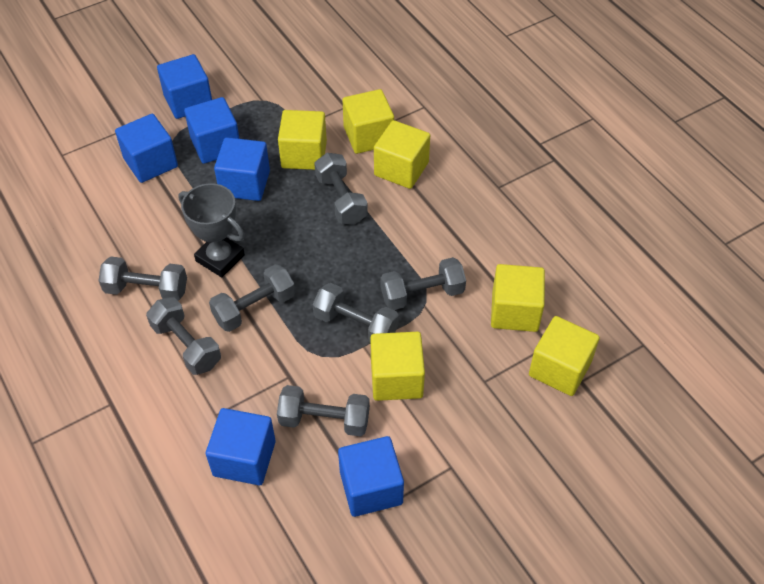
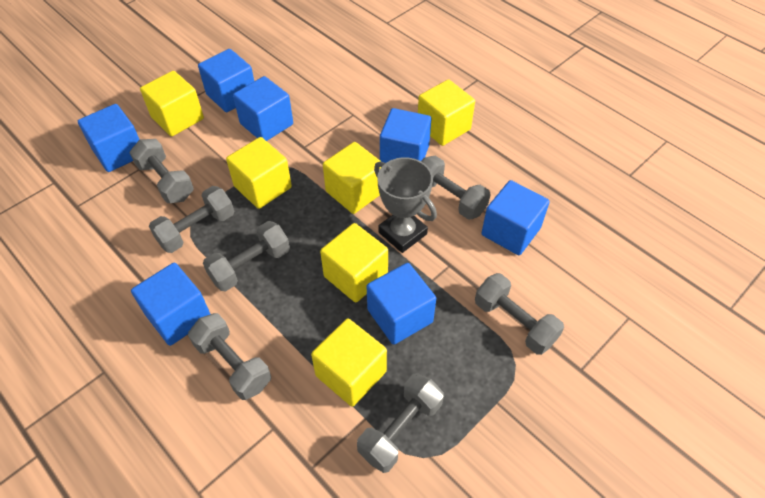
blue cube: 6 -> 7

